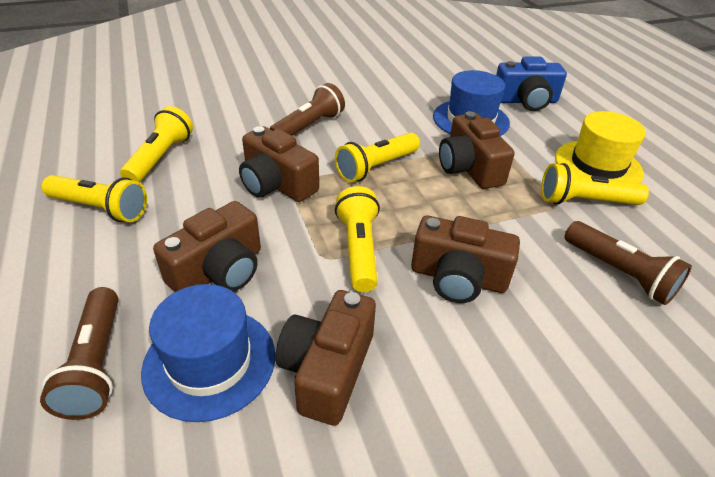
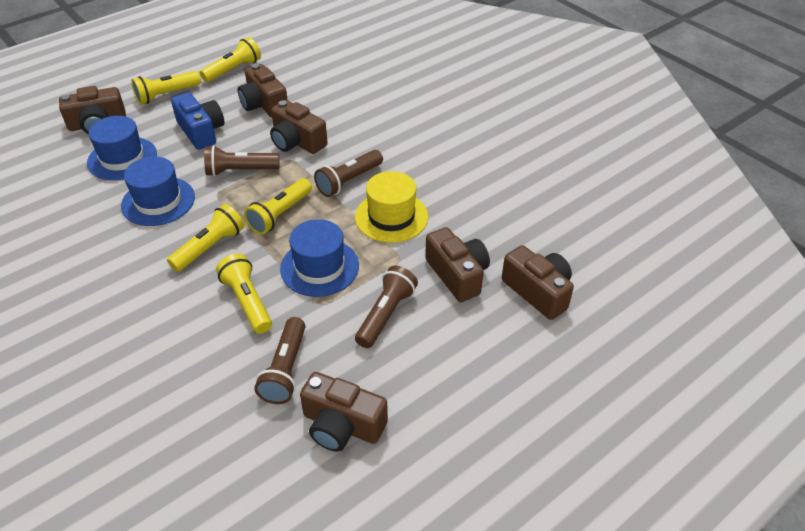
blue hat: 2 -> 3
brown camera: 5 -> 6
brown flashlight: 3 -> 4

